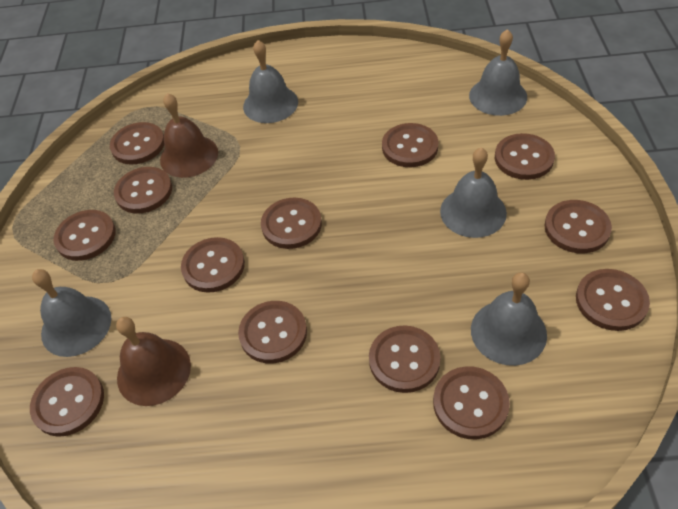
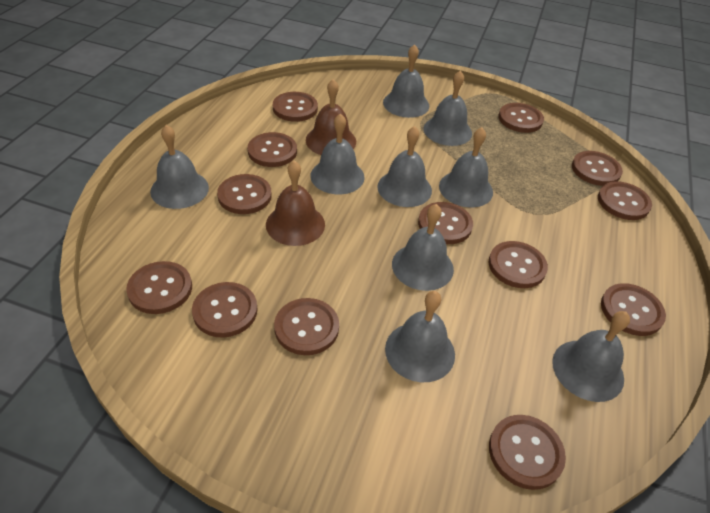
grey bell: 5 -> 9

